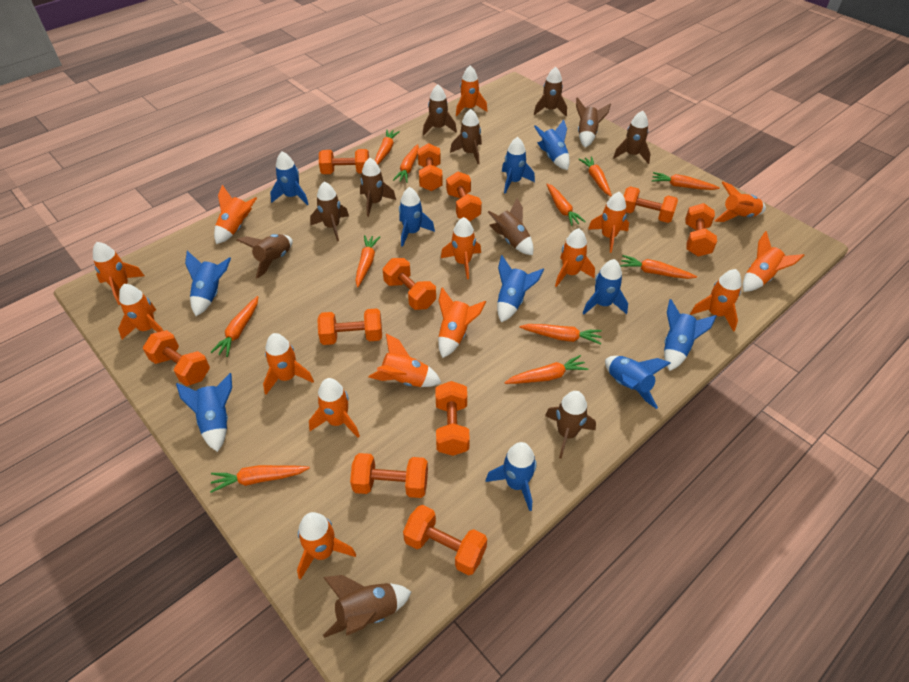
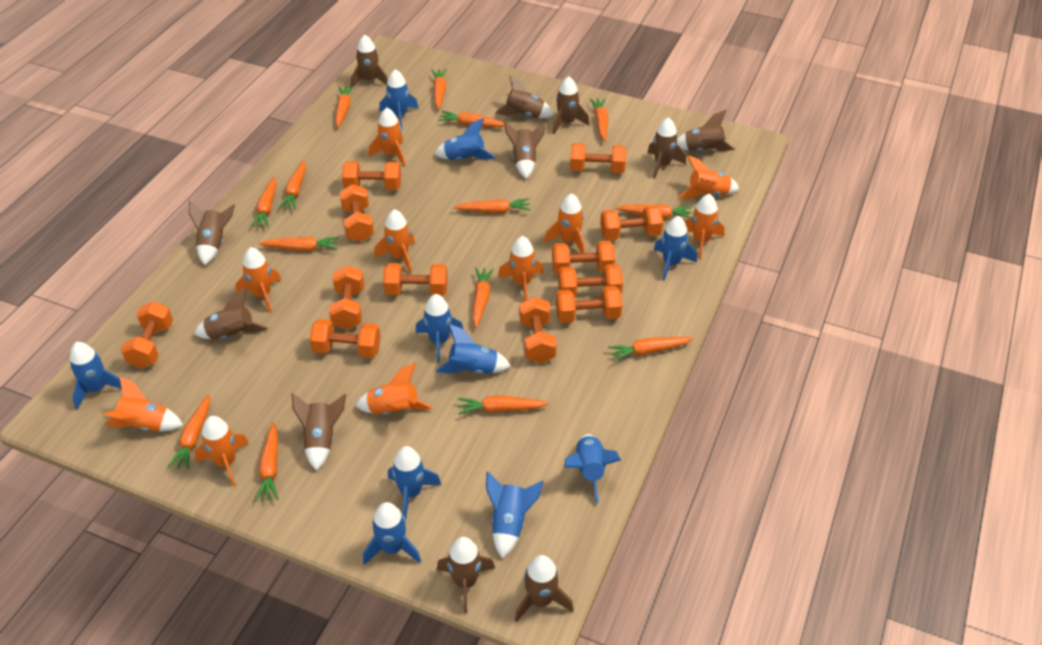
blue rocket: 11 -> 10
orange carrot: 11 -> 14
orange dumbbell: 11 -> 12
orange rocket: 15 -> 10

